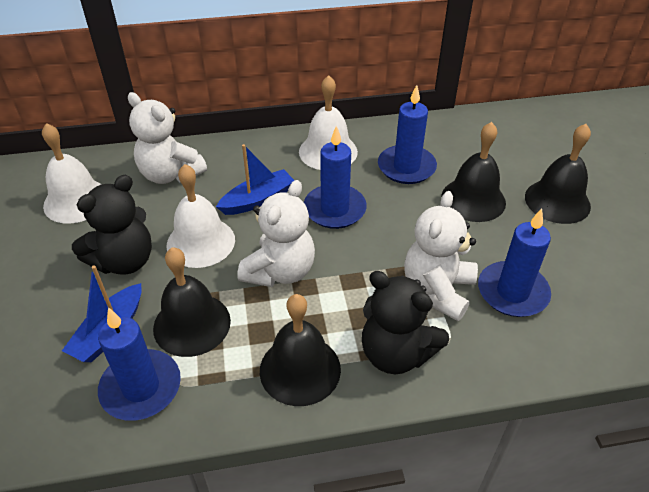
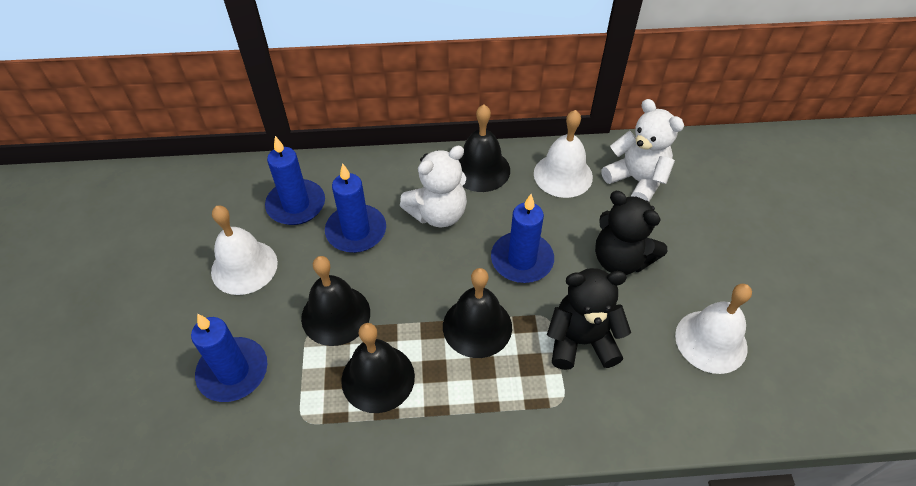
blue boat: 2 -> 0
white teddy bear: 3 -> 2

